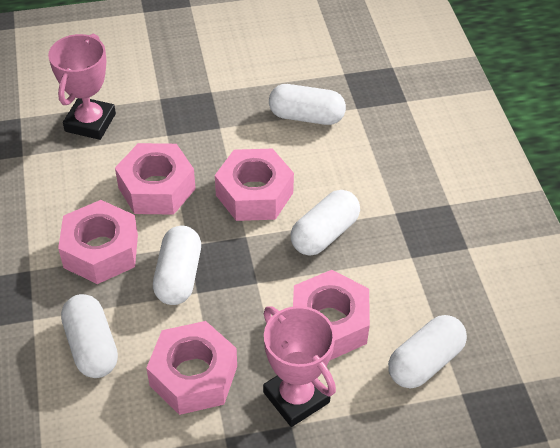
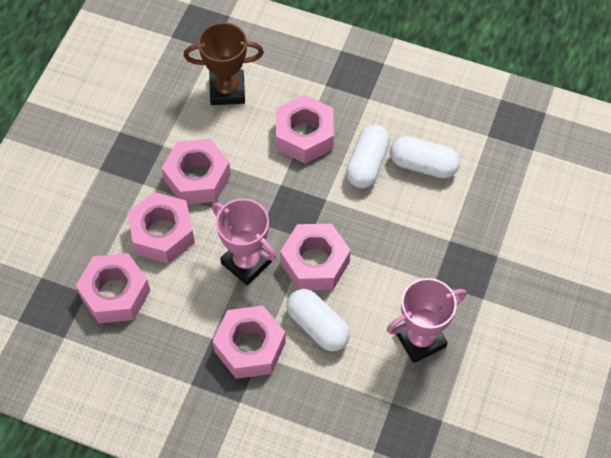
brown trophy: 0 -> 1
pink nut: 5 -> 6
white capsule: 5 -> 3

